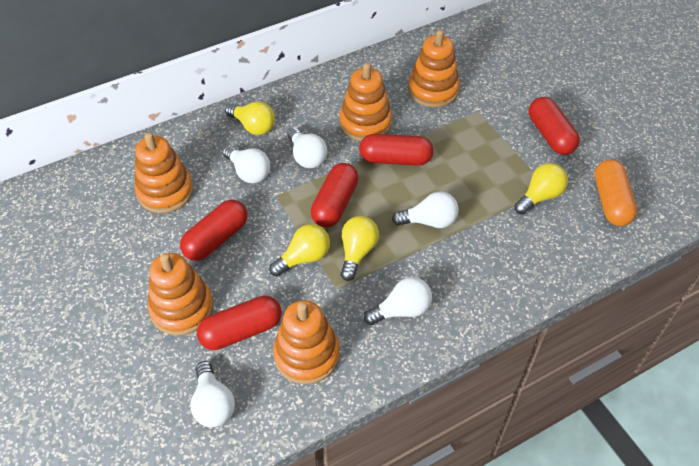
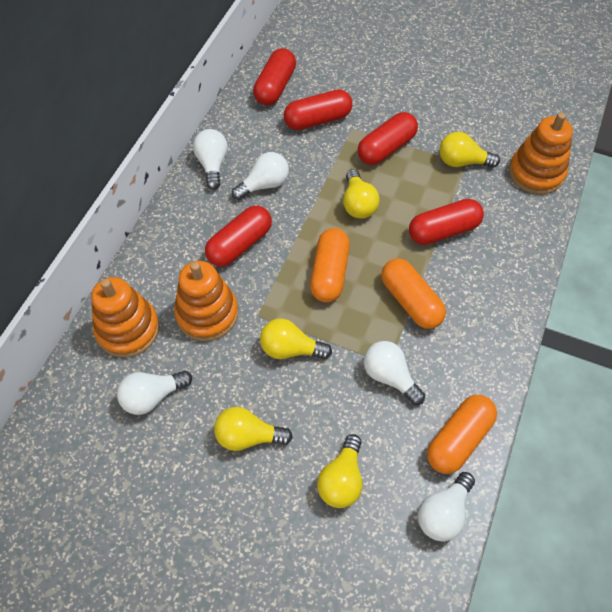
orange capsule: 1 -> 3
orange stacking toy: 5 -> 3
yellow light bulb: 4 -> 5

